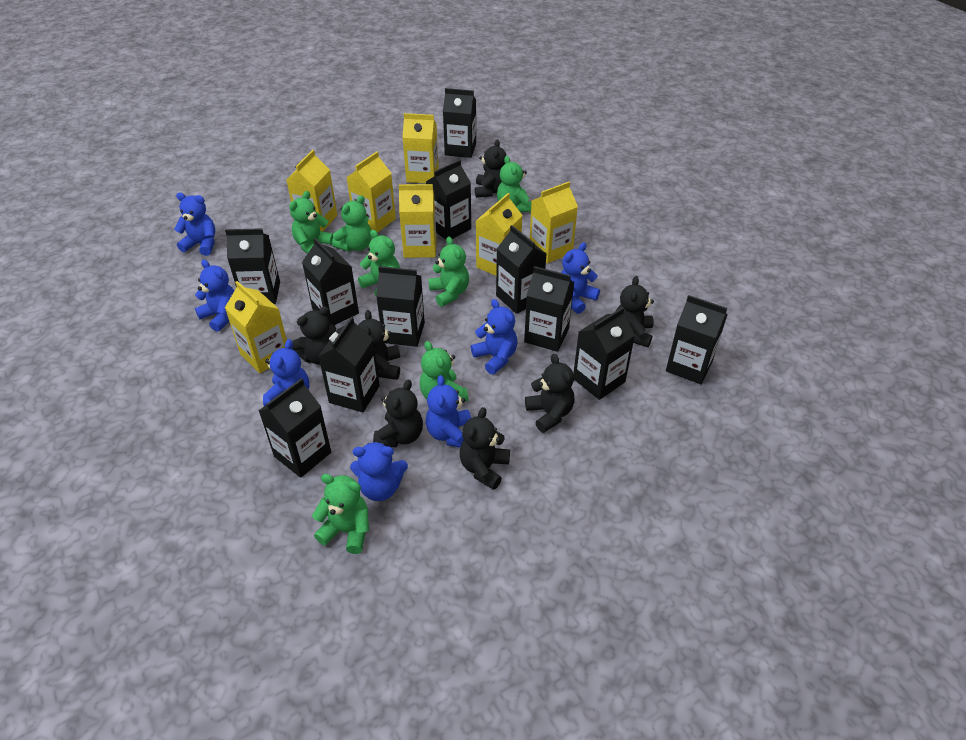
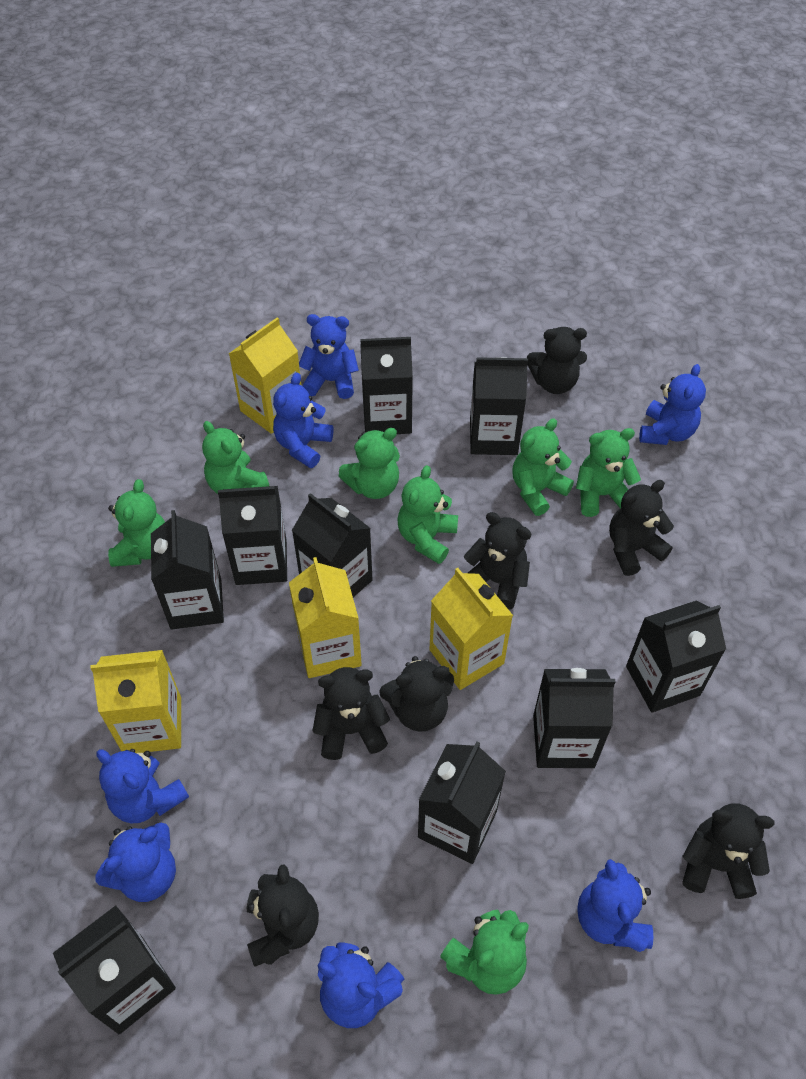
black carton: 11 -> 9
yellow carton: 7 -> 4

